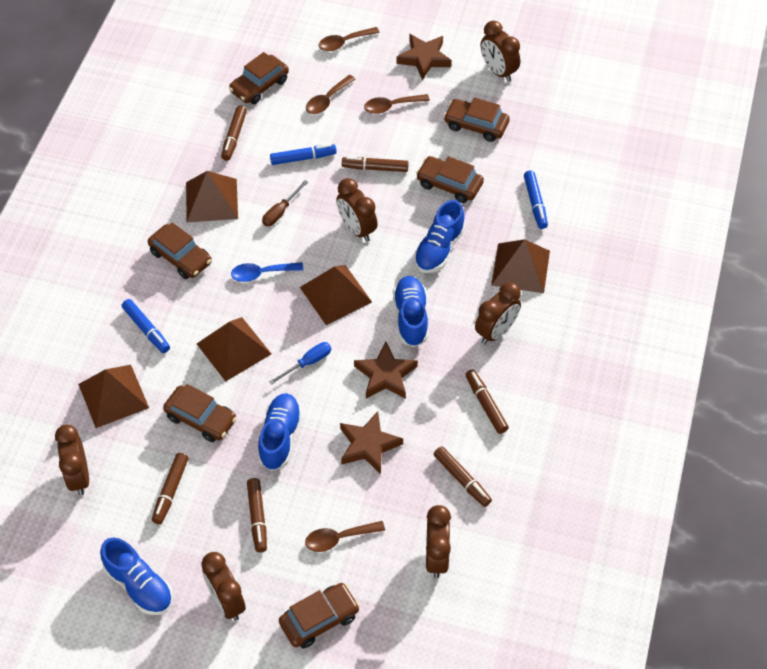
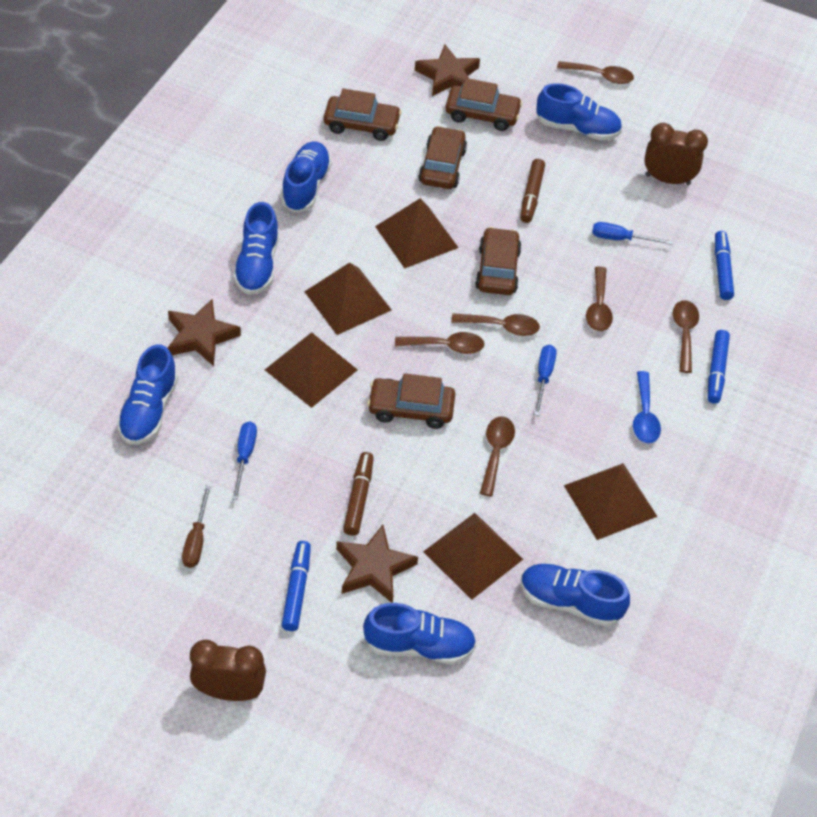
blue screwdriver: 1 -> 3
blue shoe: 4 -> 6
brown car: 6 -> 5
brown clock: 6 -> 2
brown marker: 6 -> 2
brown spoon: 4 -> 6

